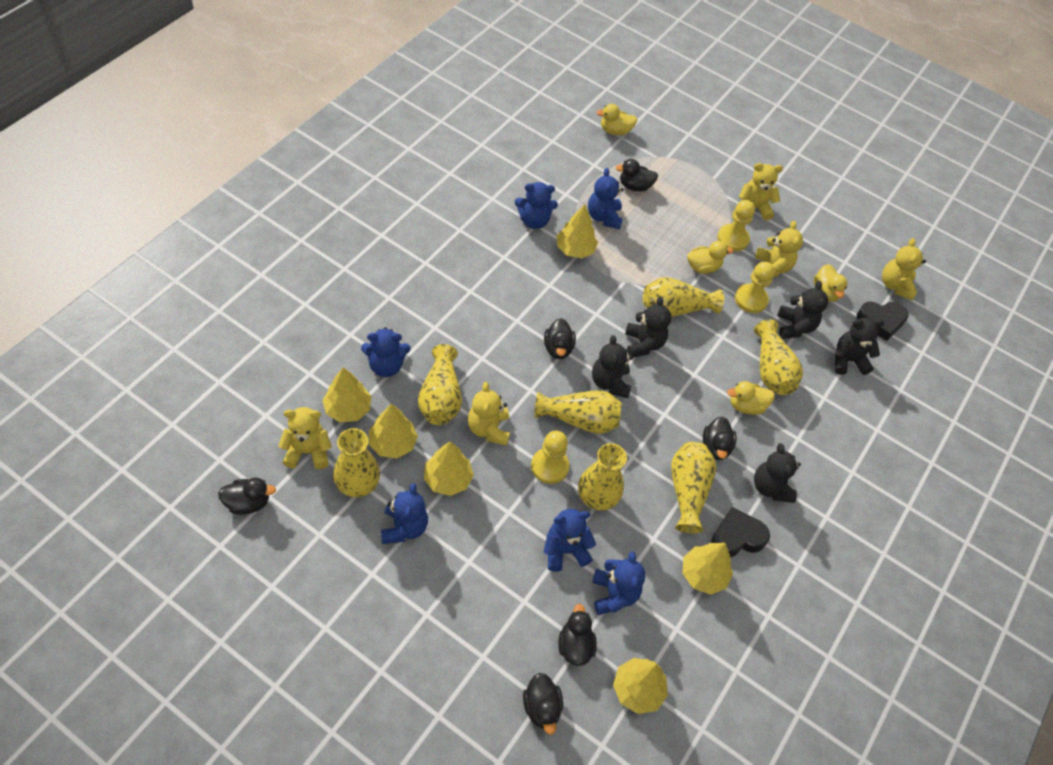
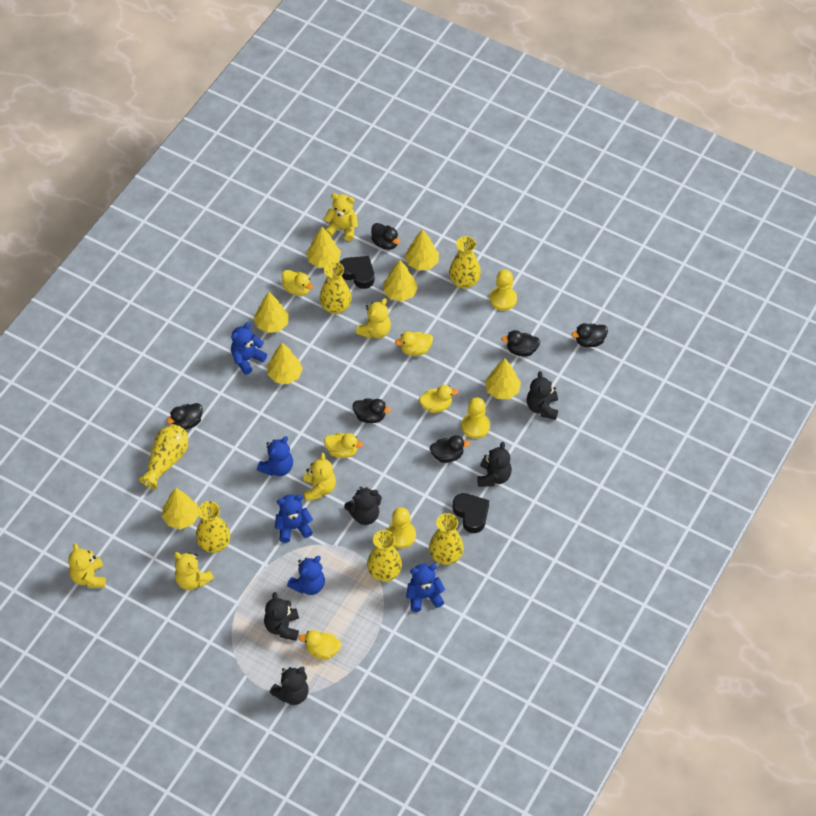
blue teddy bear: 6 -> 5
yellow duck: 4 -> 5
yellow tree: 6 -> 7
yellow vase: 7 -> 6

